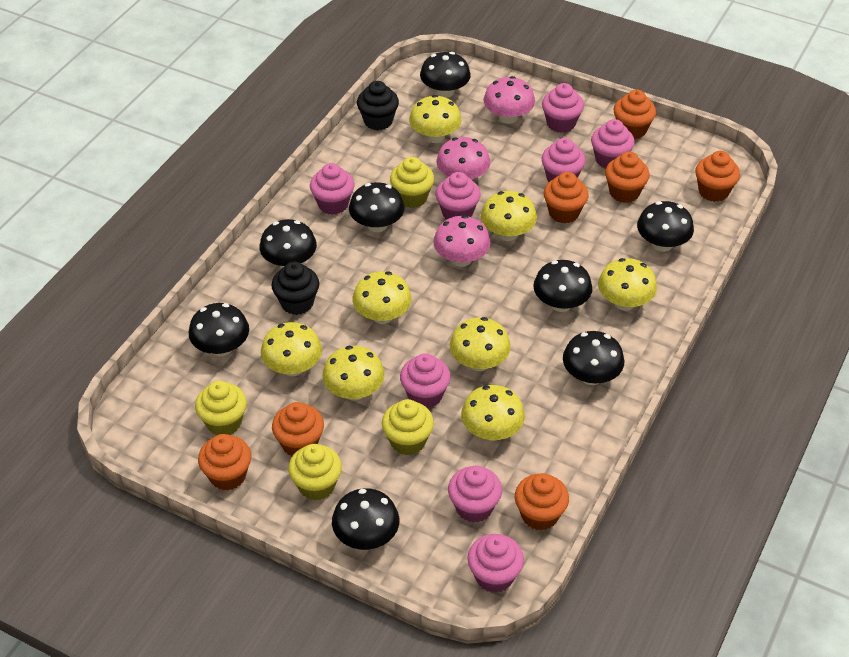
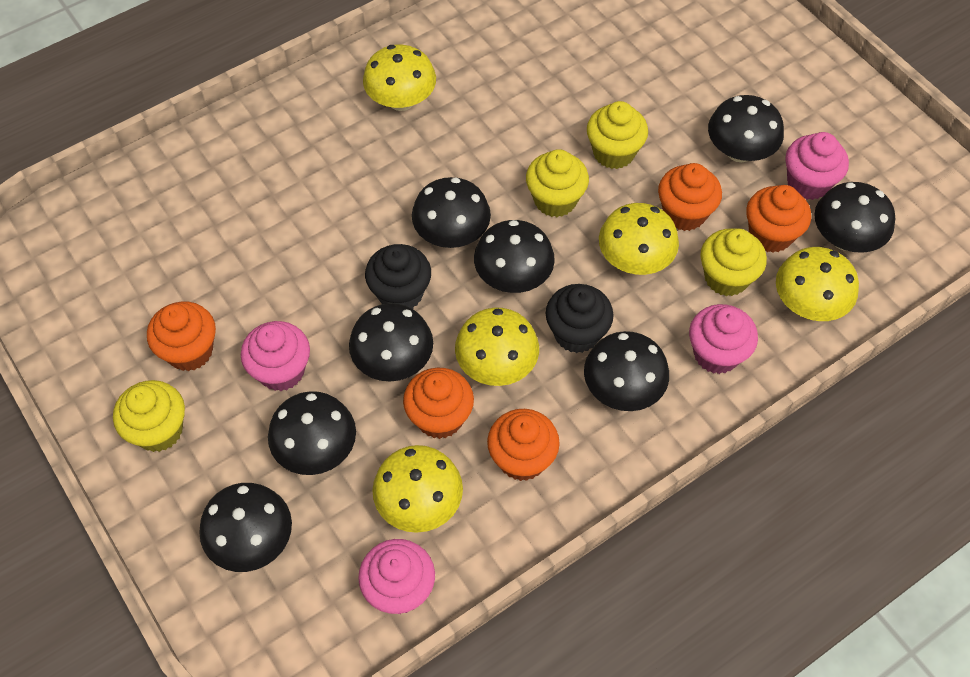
orange cupcake: 7 -> 5
pink cupcake: 8 -> 4
pink mushroom: 3 -> 0
yellow mushroom: 8 -> 5

